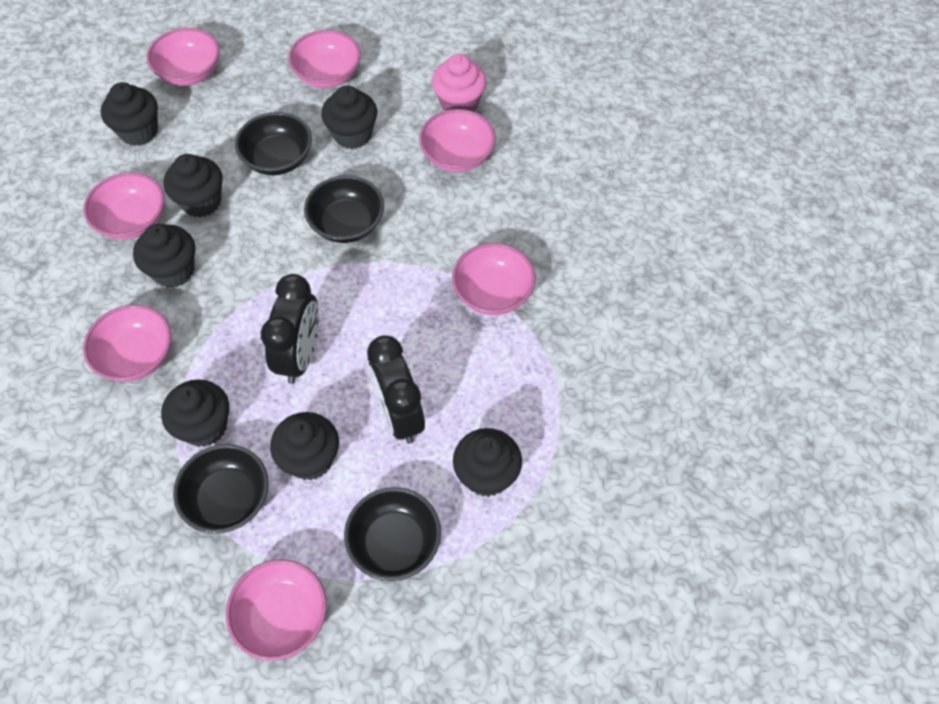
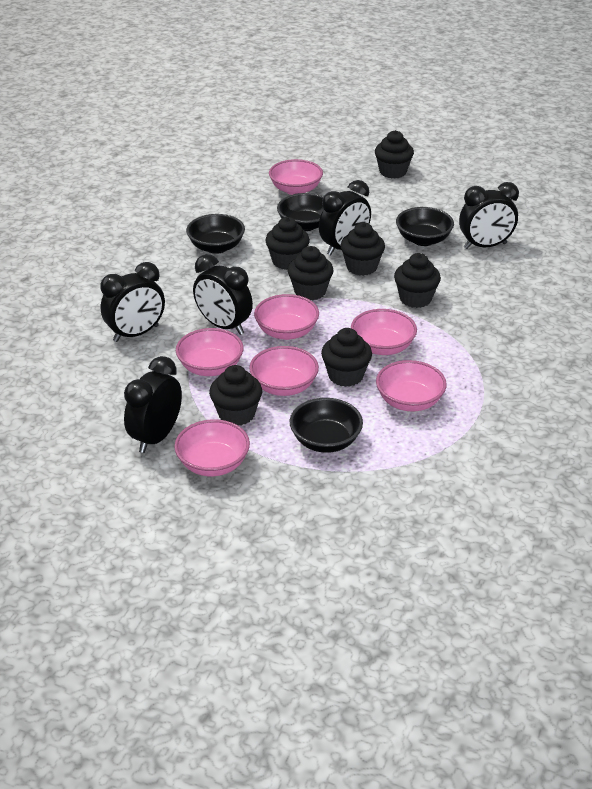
black clock: 2 -> 5
pink cupcake: 1 -> 0

